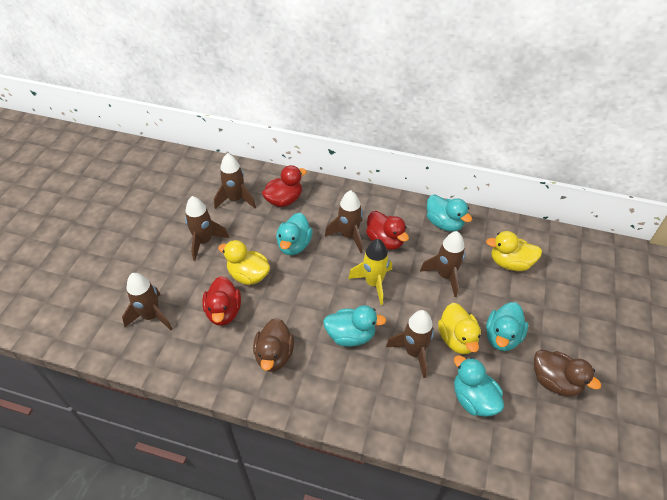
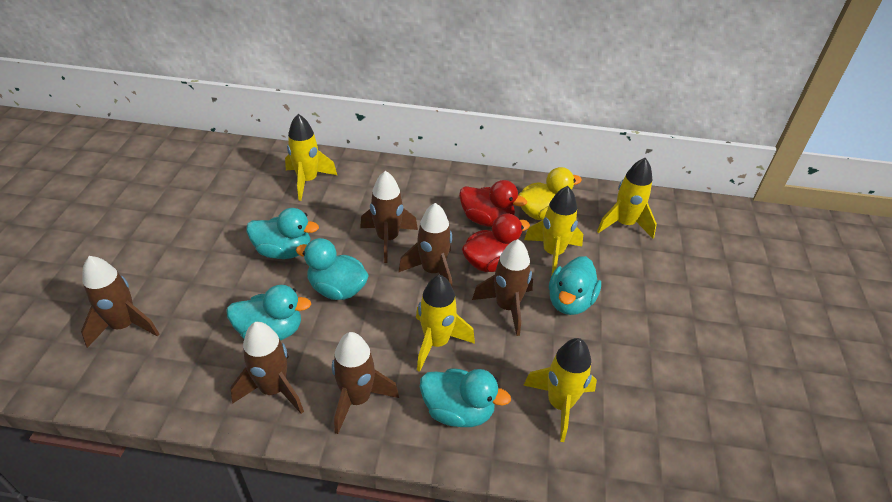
brown duck: 2 -> 0
red duck: 3 -> 2
yellow duck: 3 -> 1
yellow rocket: 1 -> 5

